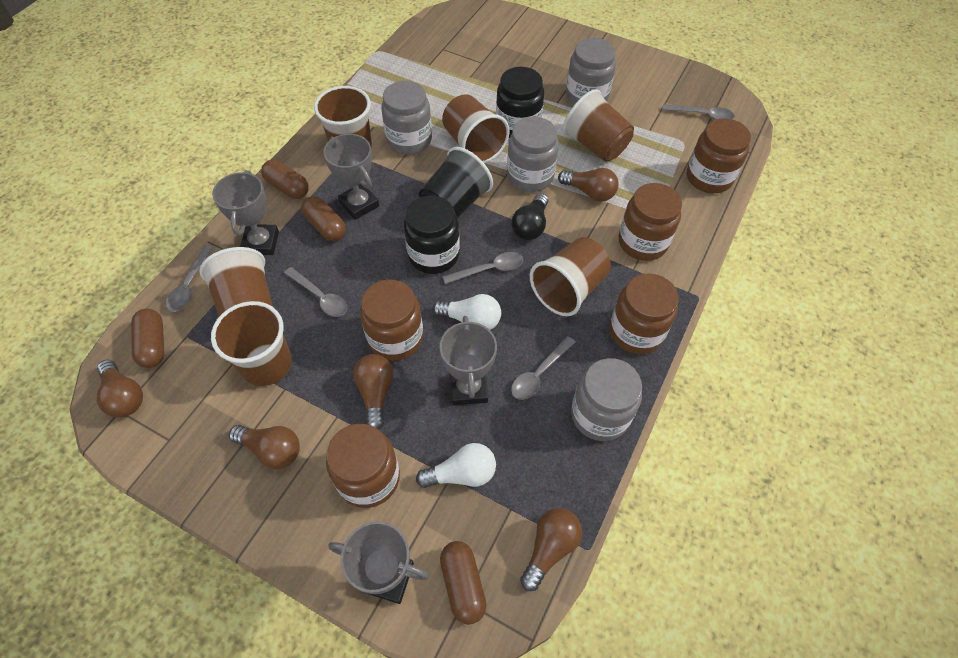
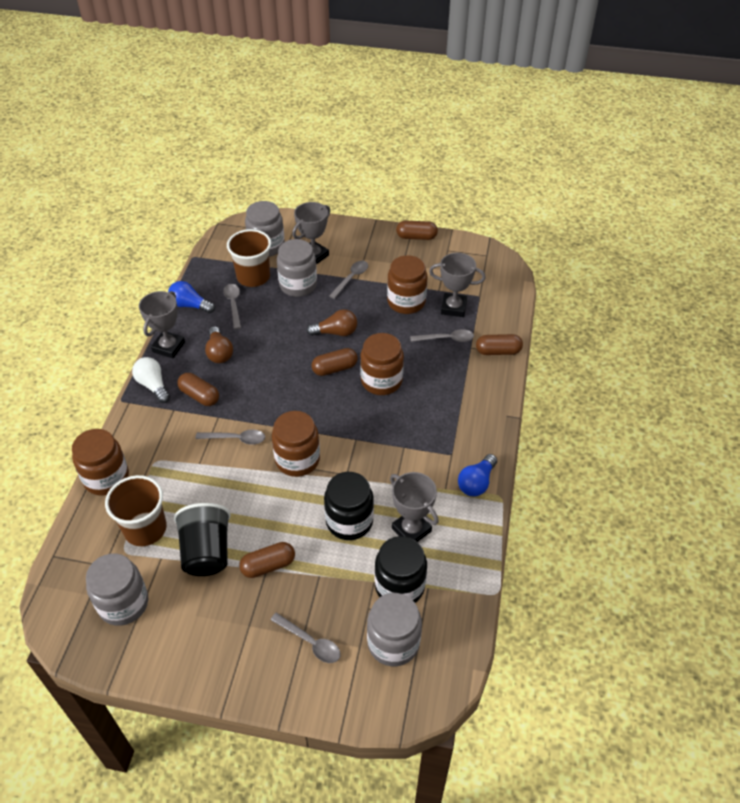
black light bulb: 1 -> 0
blue light bulb: 0 -> 2
brown capsule: 4 -> 5
brown cup: 6 -> 2
brown jar: 5 -> 4
brown light bulb: 5 -> 2
white light bulb: 2 -> 1

